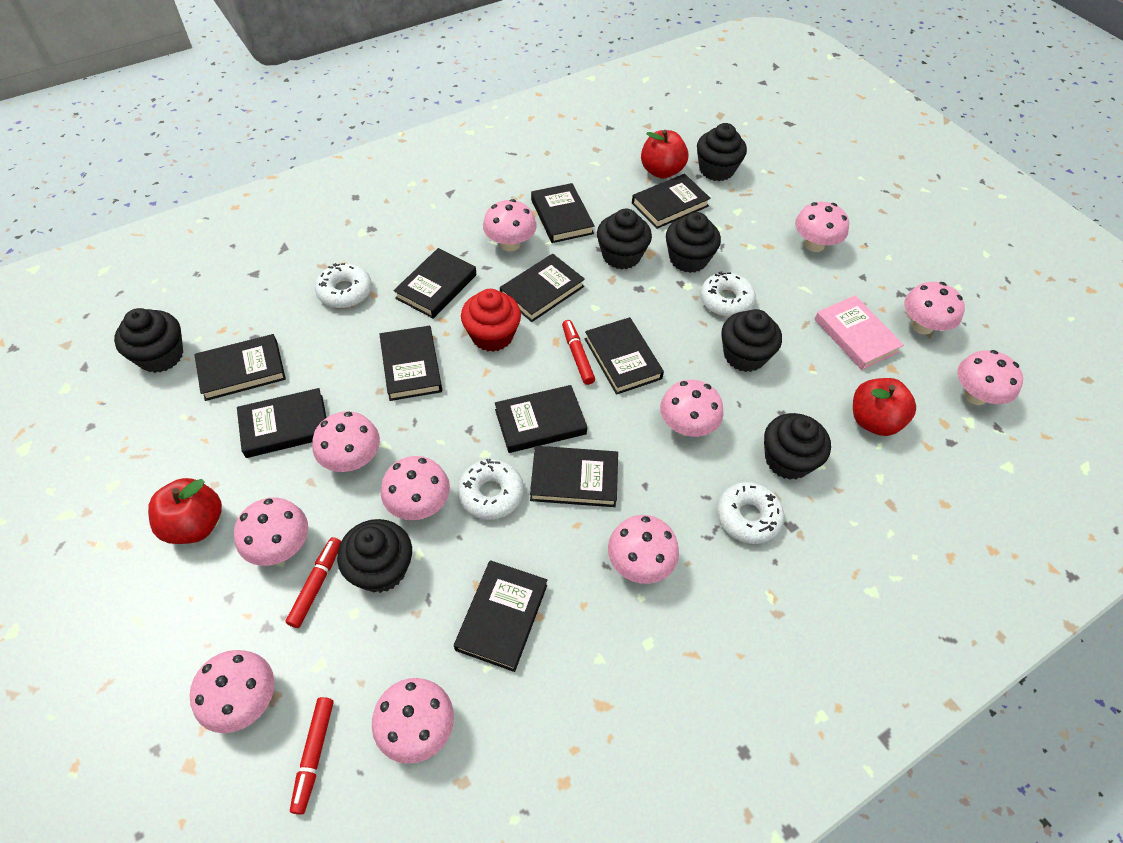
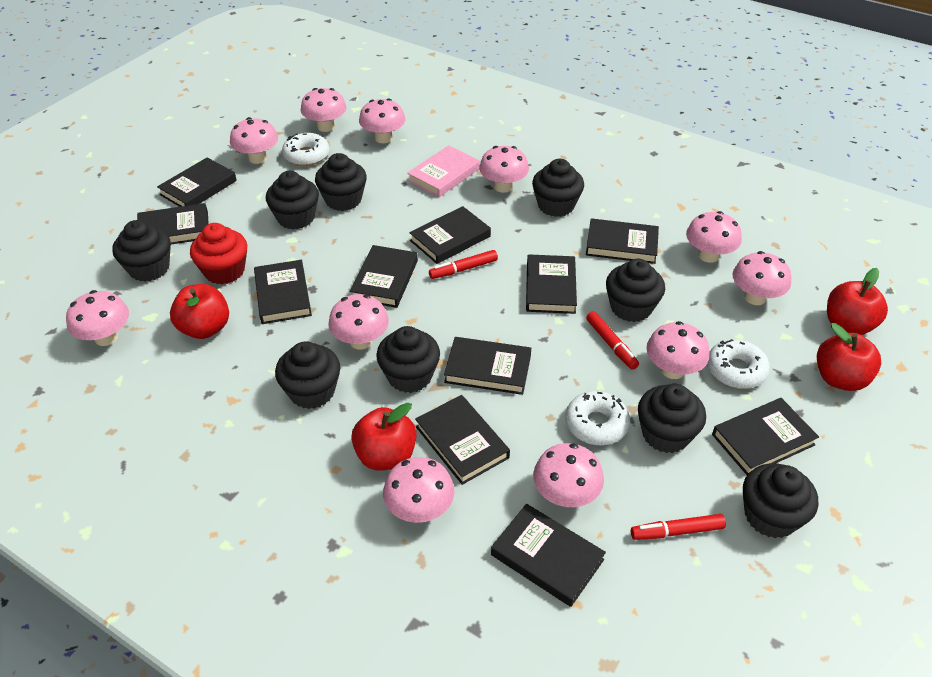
black cupcake: 7 -> 9
red apple: 3 -> 4
white donut: 4 -> 3

